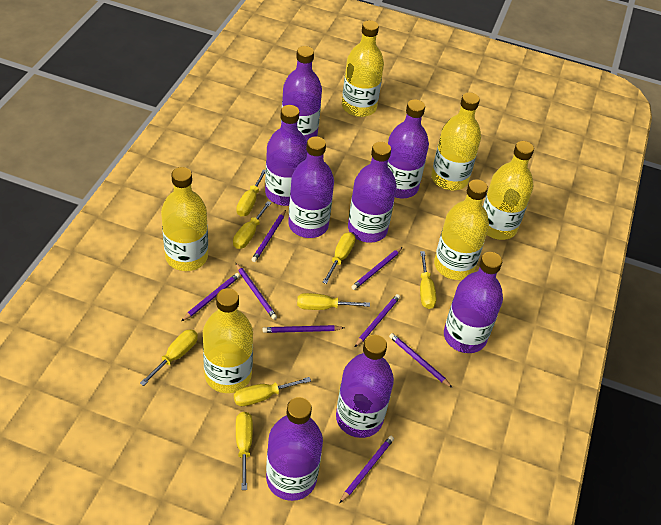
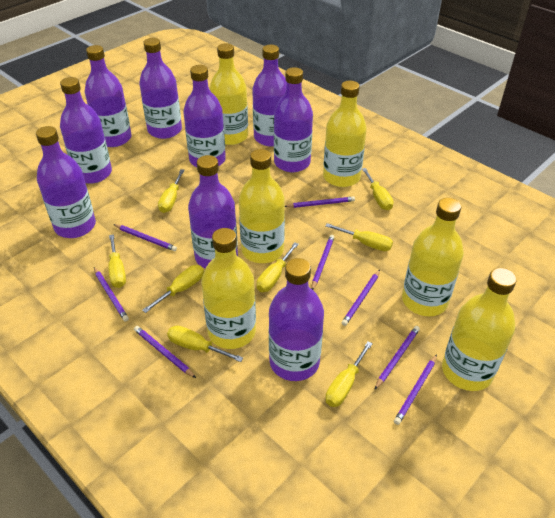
purple bottle: 8 -> 9

